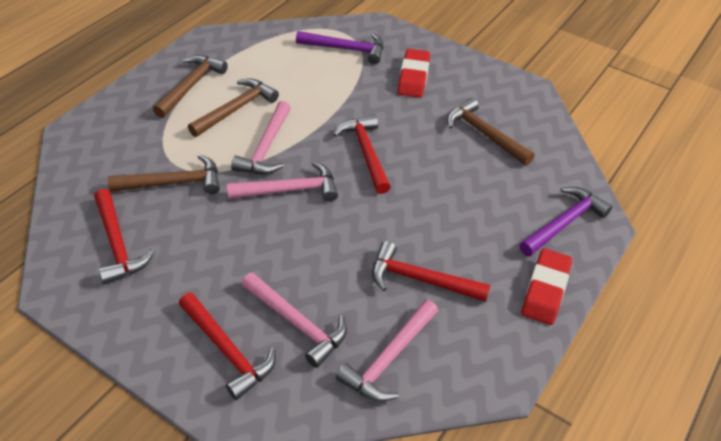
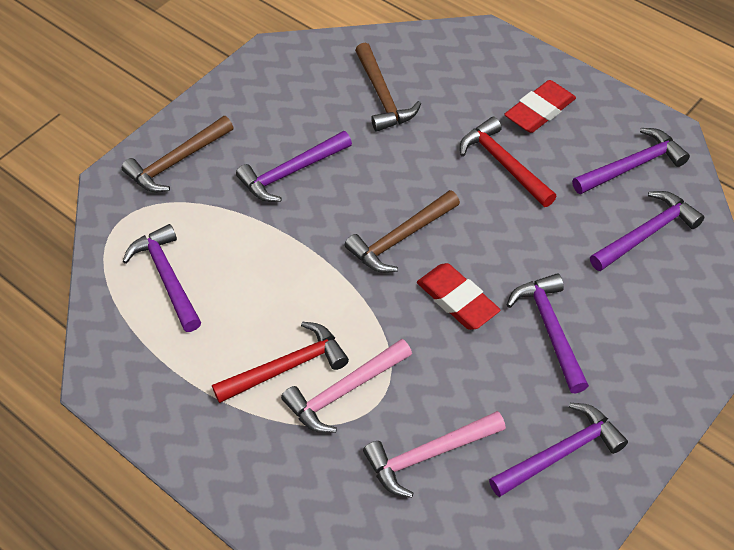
brown hammer: 4 -> 3
pink hammer: 4 -> 2
purple hammer: 2 -> 6
red hammer: 4 -> 2

